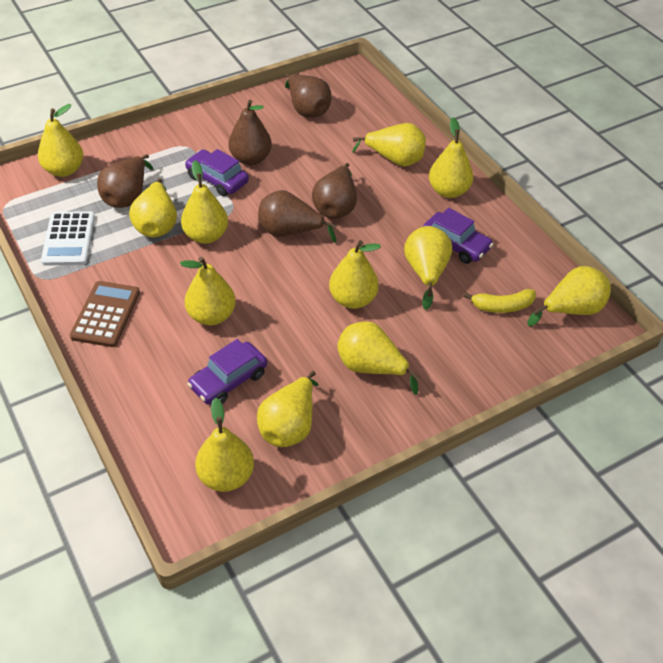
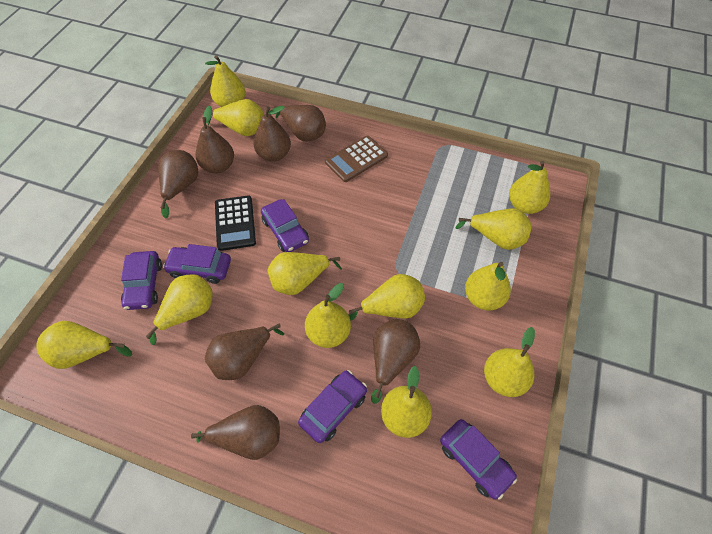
black calculator: 0 -> 1
brown pear: 5 -> 7
purple car: 3 -> 5
white calculator: 1 -> 0
yellow banana: 1 -> 0

